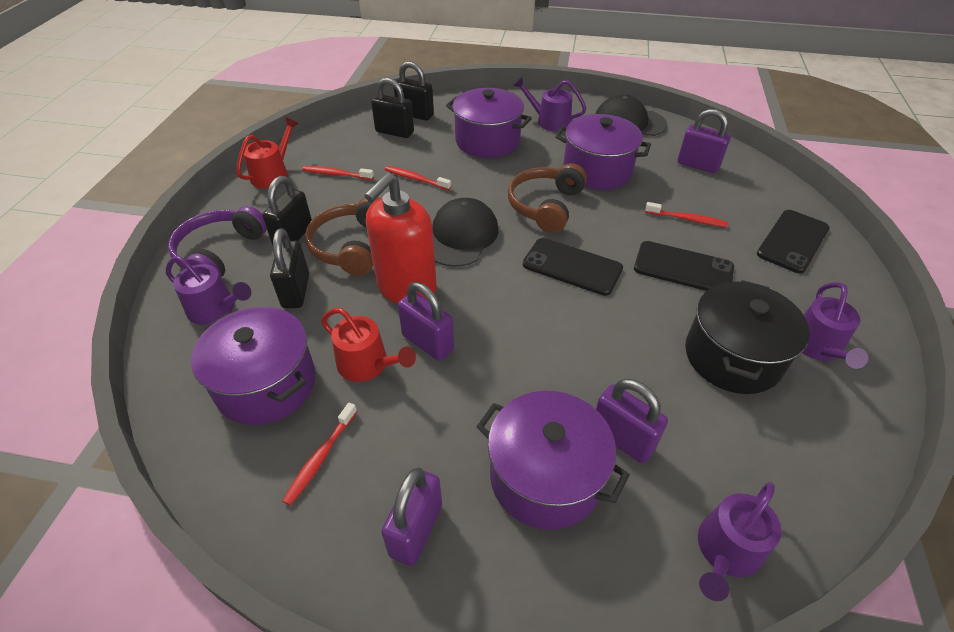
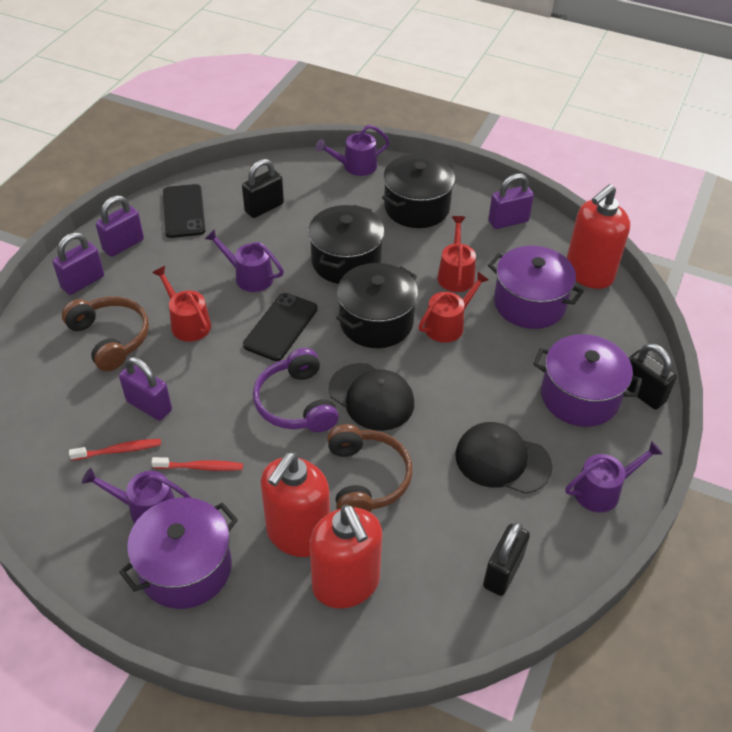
black padlock: 4 -> 3
black phone: 3 -> 2
black pot: 1 -> 3
purple pot: 4 -> 3
red soap dispenser: 1 -> 3
red toothbrush: 4 -> 2
red watering can: 2 -> 3

